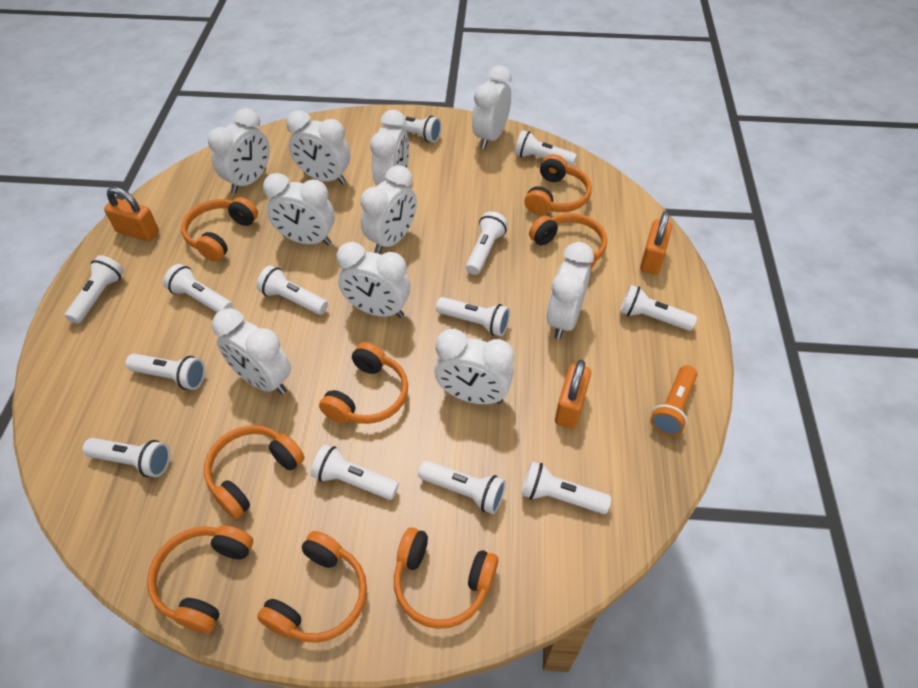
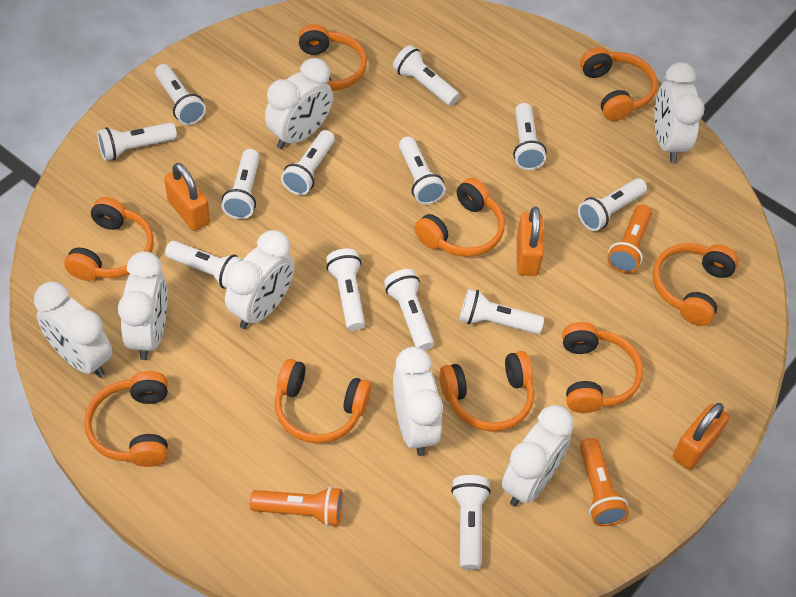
orange flashlight: 1 -> 3
orange headphones: 8 -> 9
white clock: 10 -> 7

